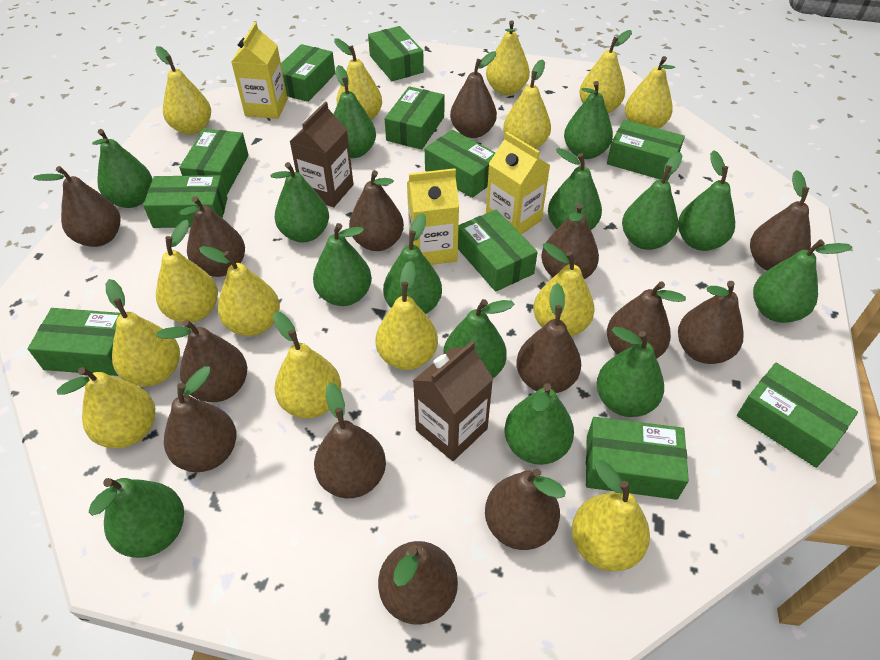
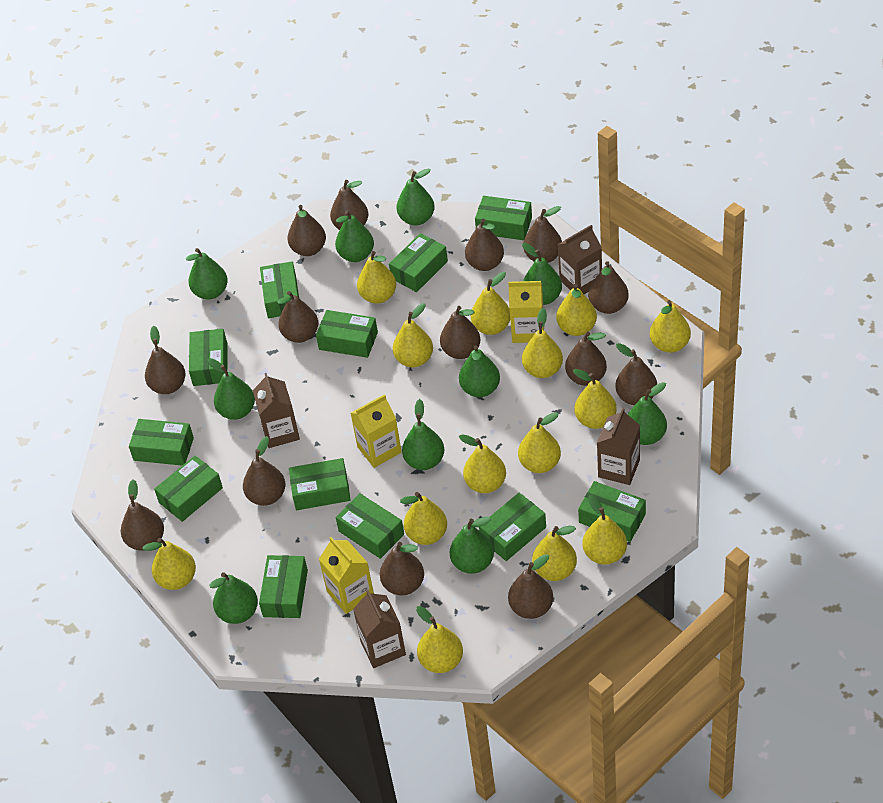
brown carton: 2 -> 4
green box: 11 -> 12
green pear: 14 -> 10

